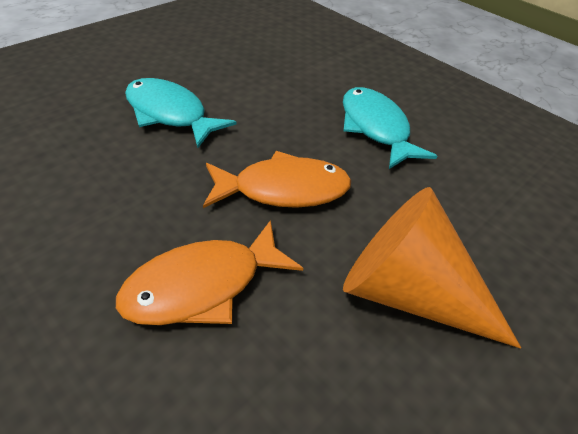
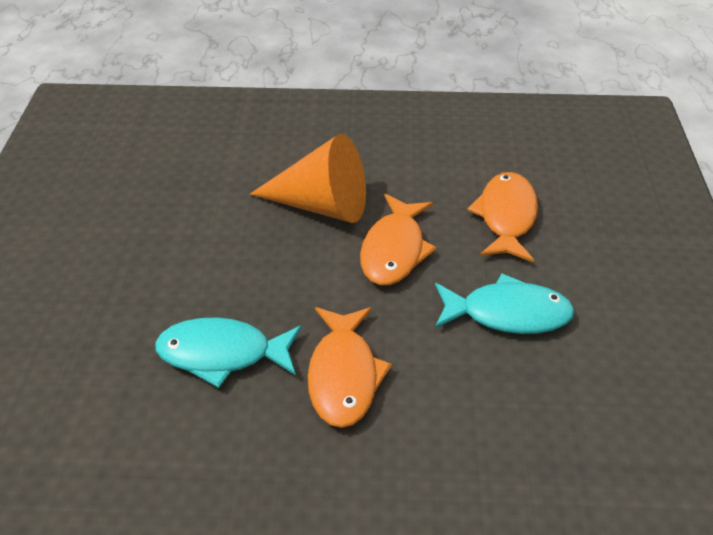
orange fish: 2 -> 3

